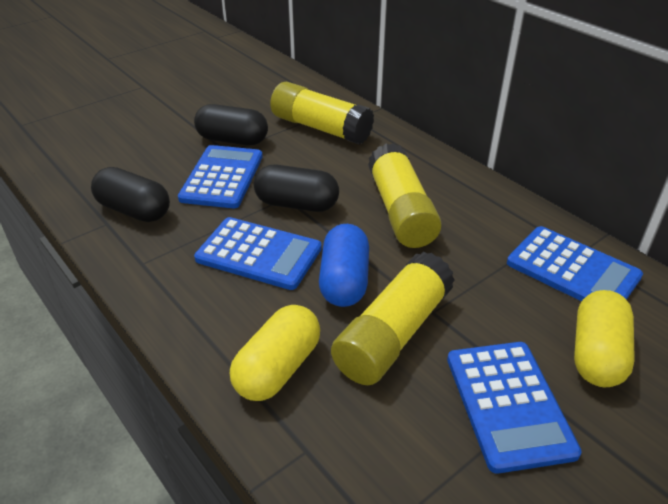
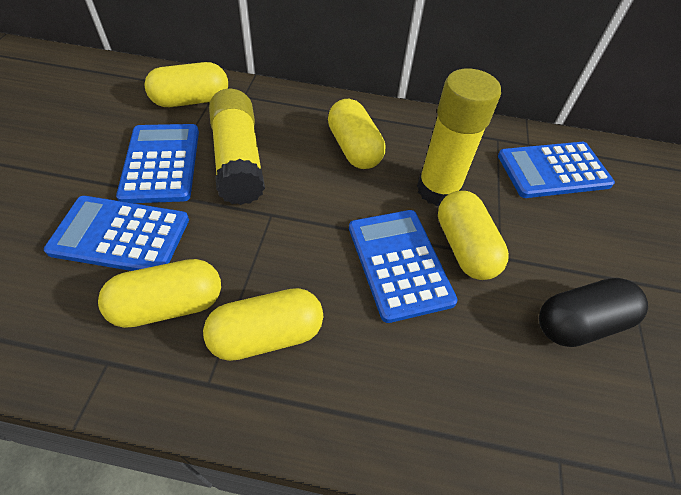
black capsule: 3 -> 1
blue capsule: 1 -> 0
yellow capsule: 2 -> 5
yellow glue stick: 3 -> 2

